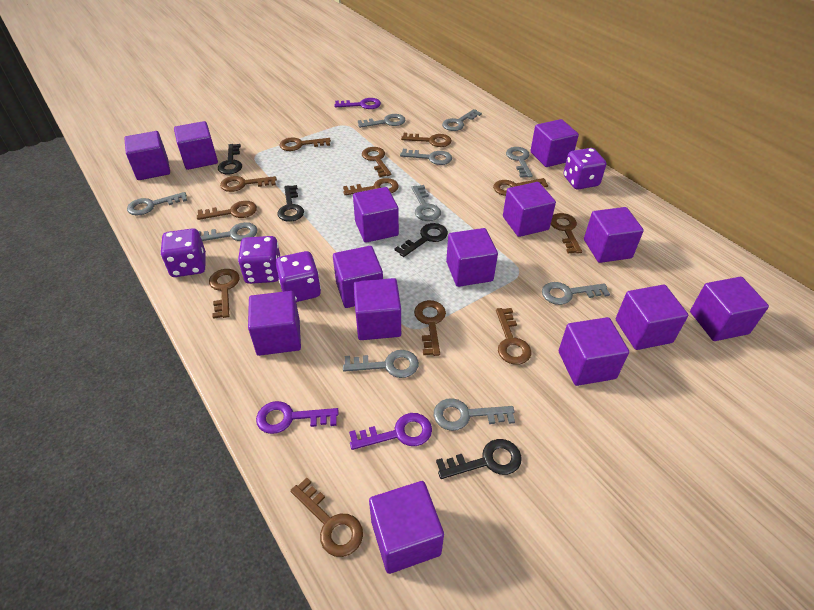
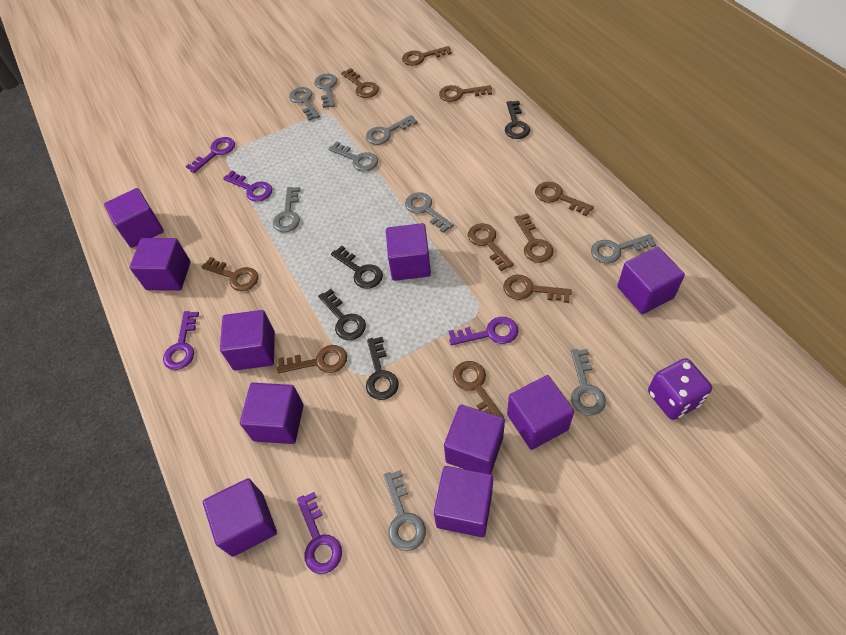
brown key: 12 -> 10
grey key: 10 -> 9
purple cube: 14 -> 10
purple dice: 4 -> 1
purple key: 3 -> 5

